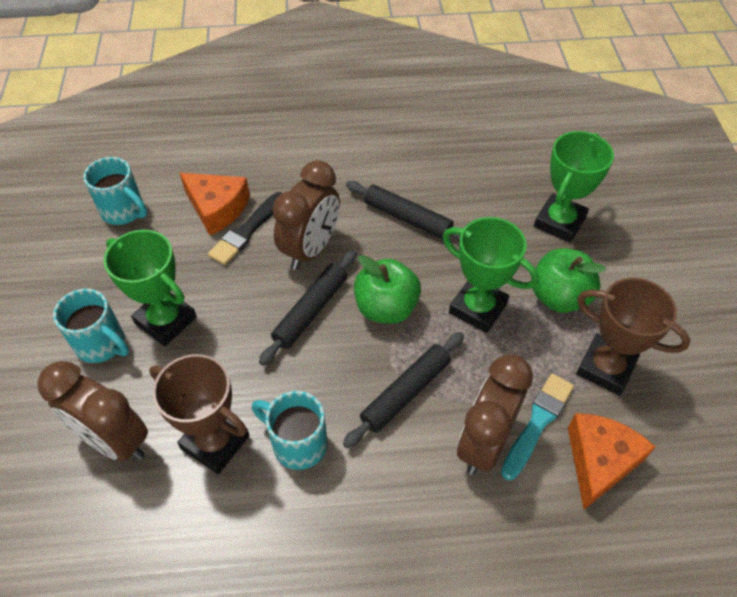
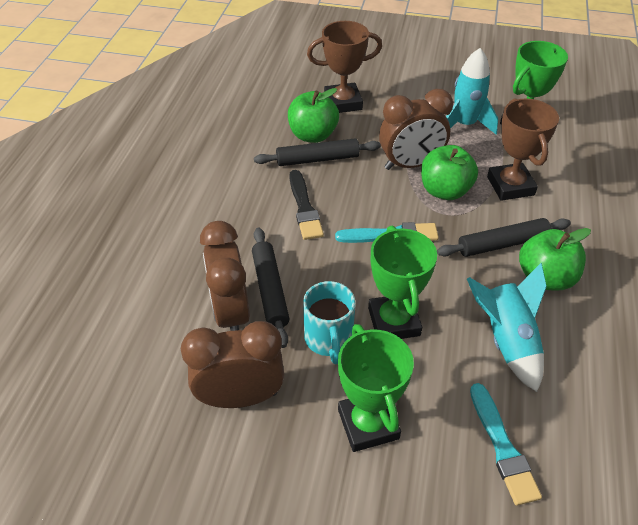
green apple: 2 -> 3
orange cheese: 2 -> 0
turquoise brush: 1 -> 2
turquoise mug: 3 -> 1
turquoise rocket: 0 -> 2

